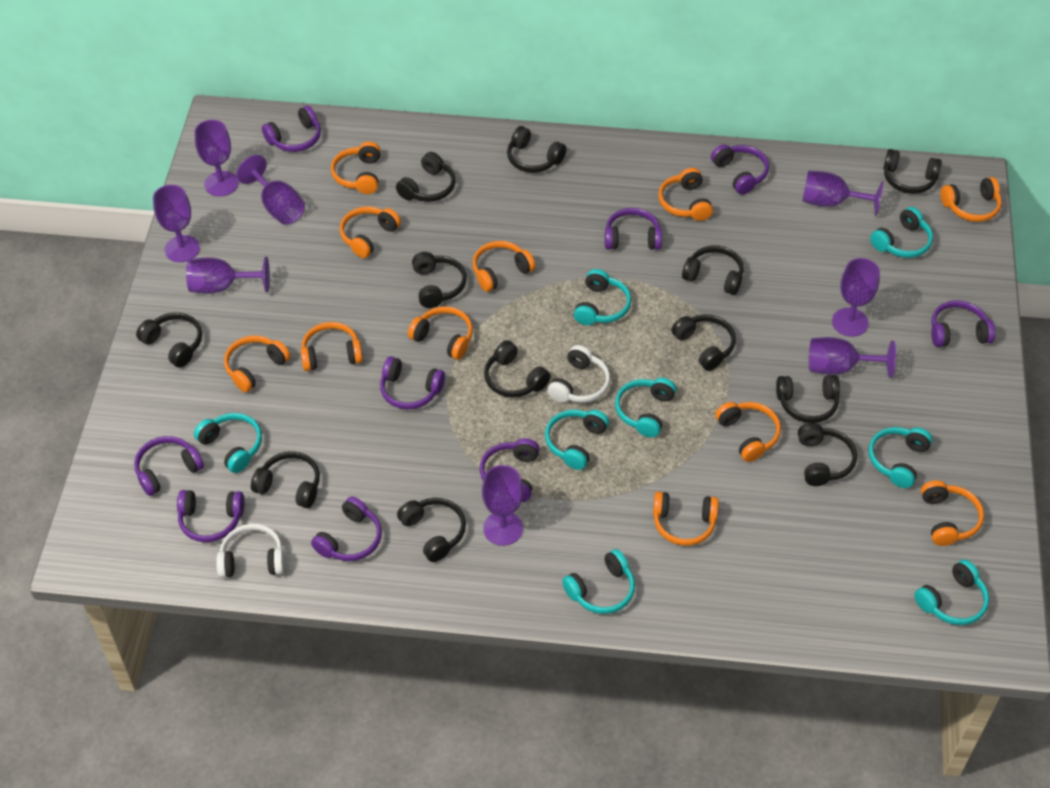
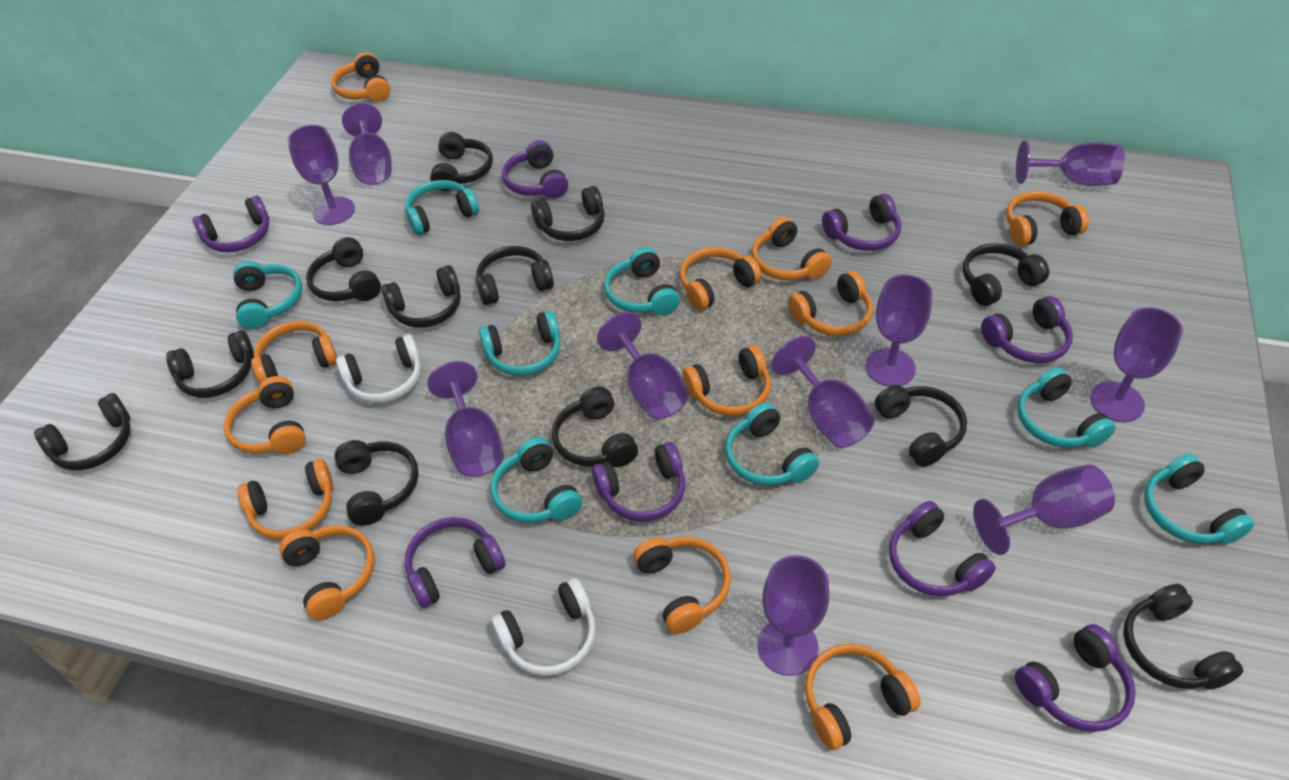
orange headphones: 11 -> 12
purple goblet: 8 -> 10
purple headphones: 9 -> 8

